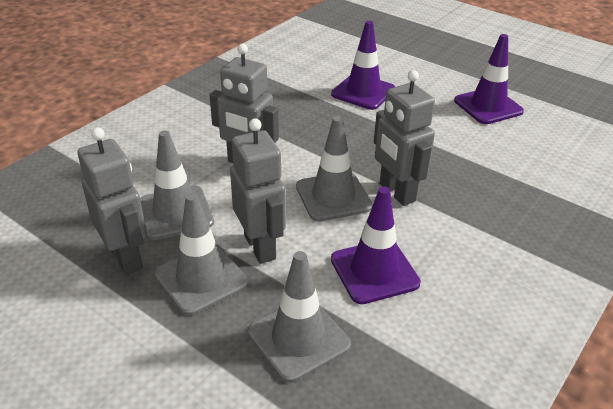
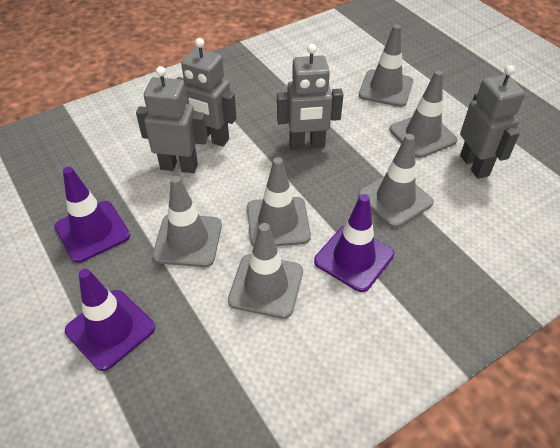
grey traffic cone: 4 -> 6

